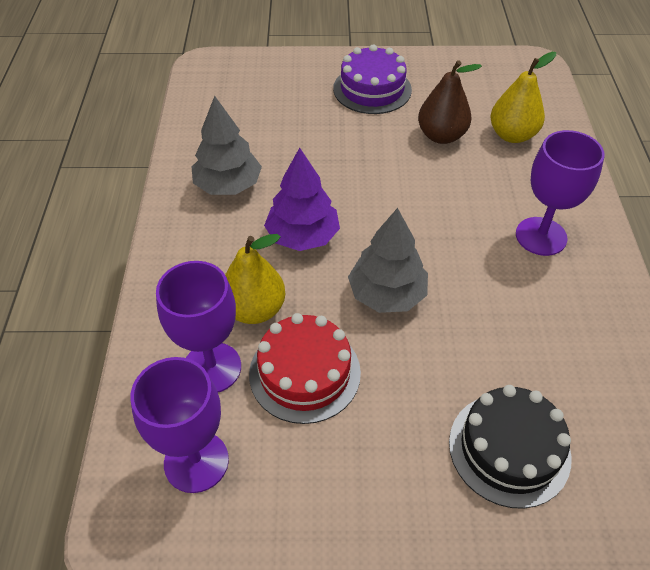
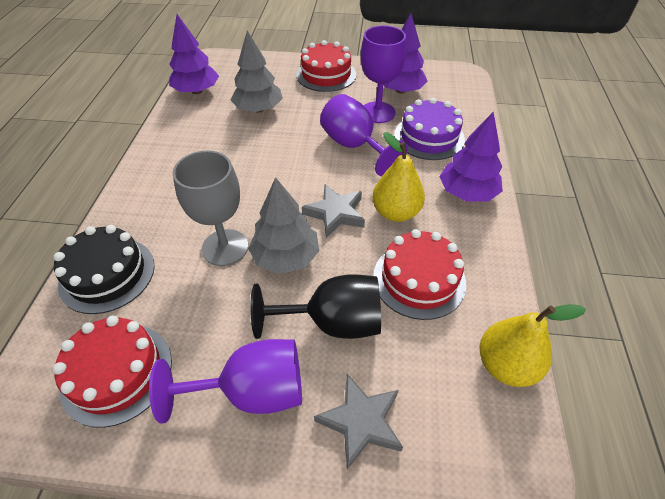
black goblet: 0 -> 1
brown pear: 1 -> 0
grey goblet: 0 -> 1
grey star: 0 -> 2
purple tree: 1 -> 3
red cake: 1 -> 3

